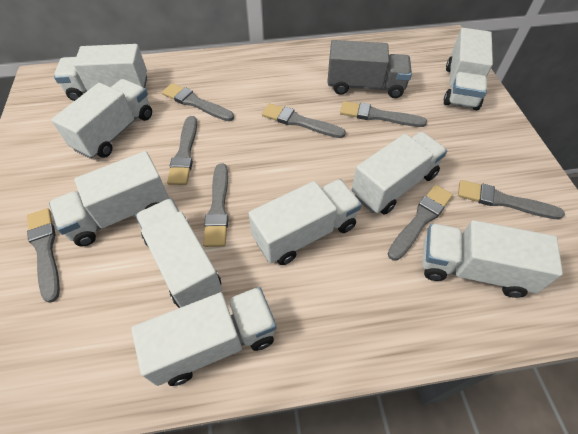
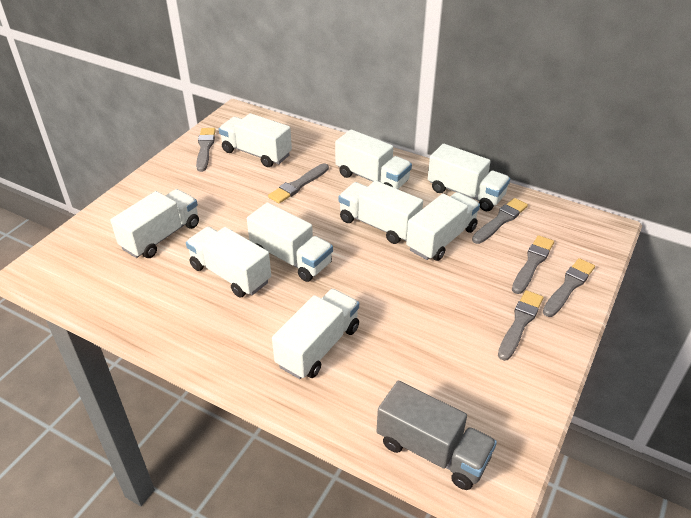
grey brush: 8 -> 6

